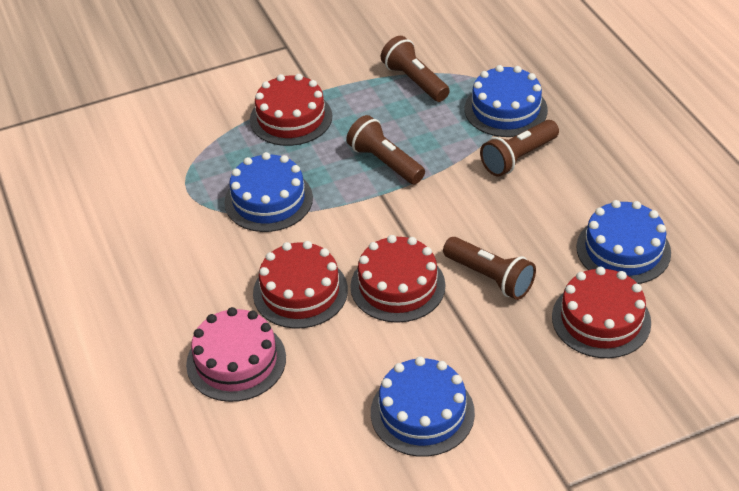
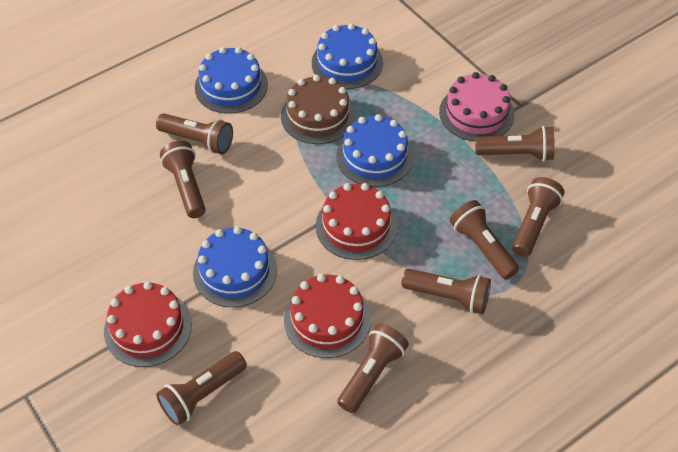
brown cake: 0 -> 1
brown flashlight: 4 -> 8
red cake: 4 -> 3

